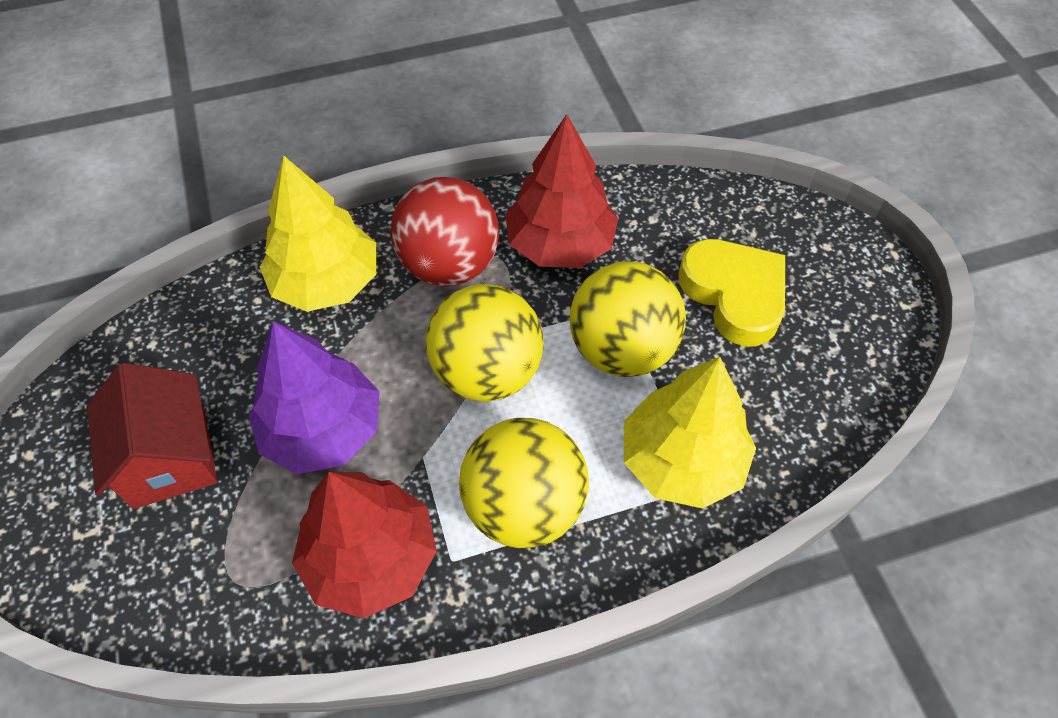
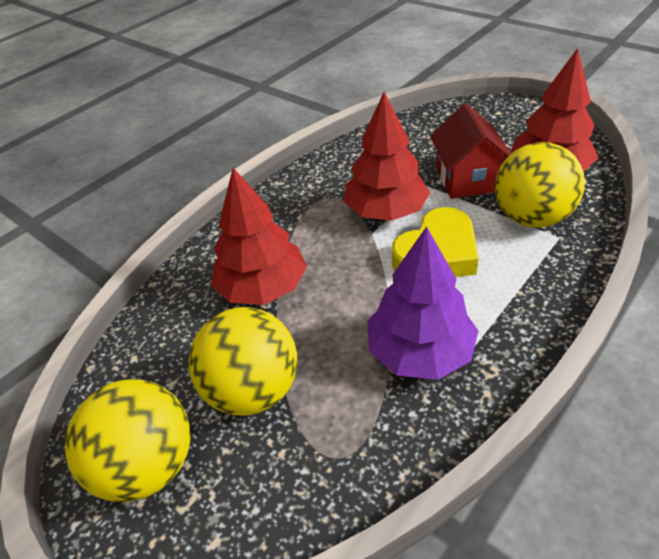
red ball: 1 -> 0
red tree: 2 -> 3
yellow tree: 2 -> 0

